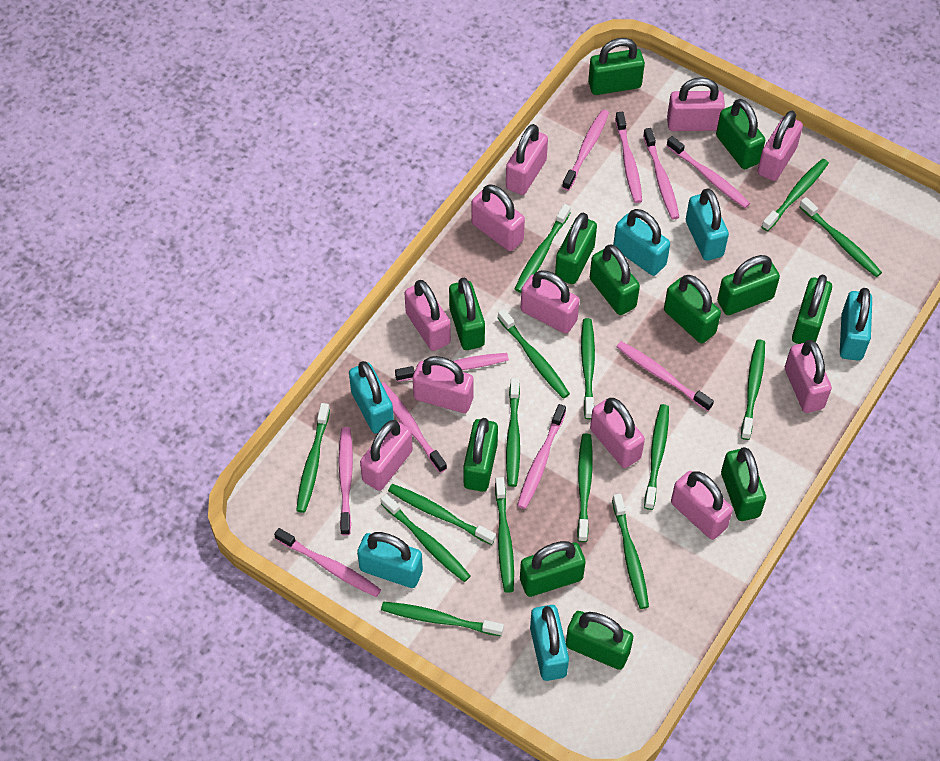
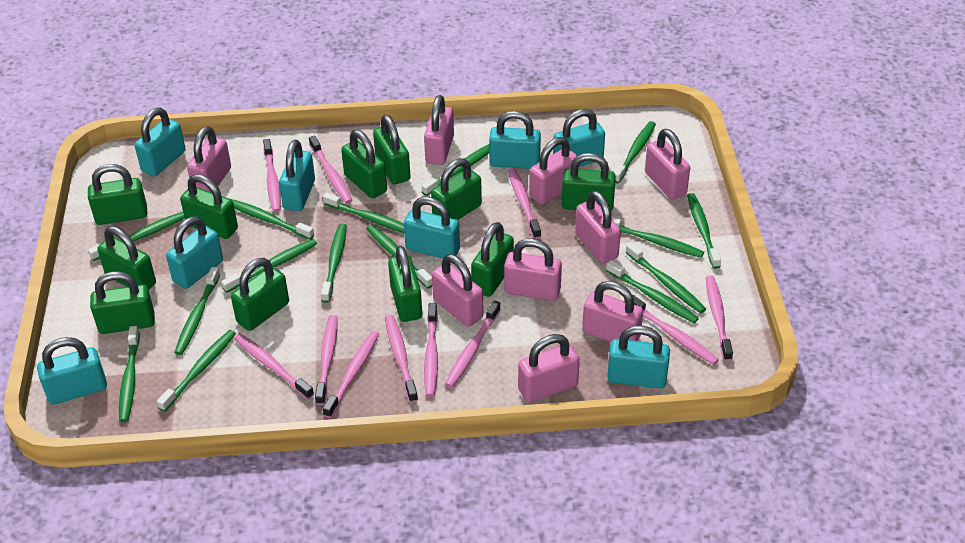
green padlock: 12 -> 11
pink padlock: 11 -> 9
pink toothbrush: 10 -> 11
turquoise padlock: 6 -> 8

